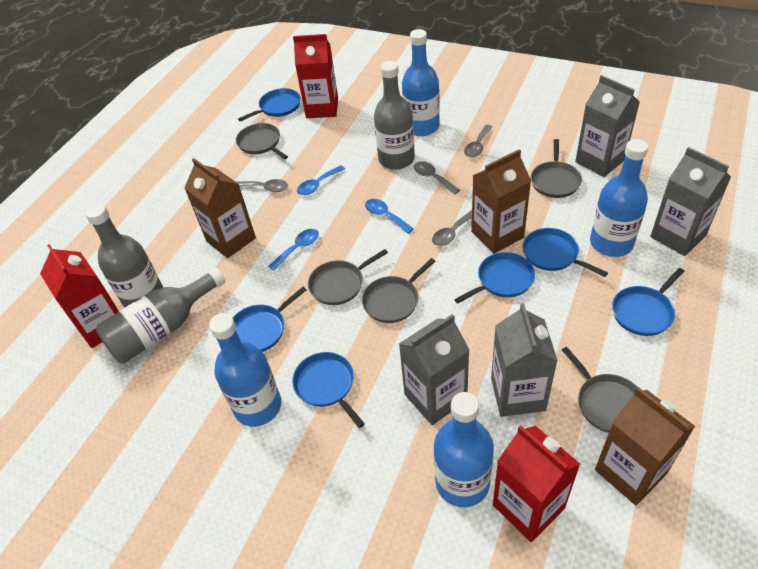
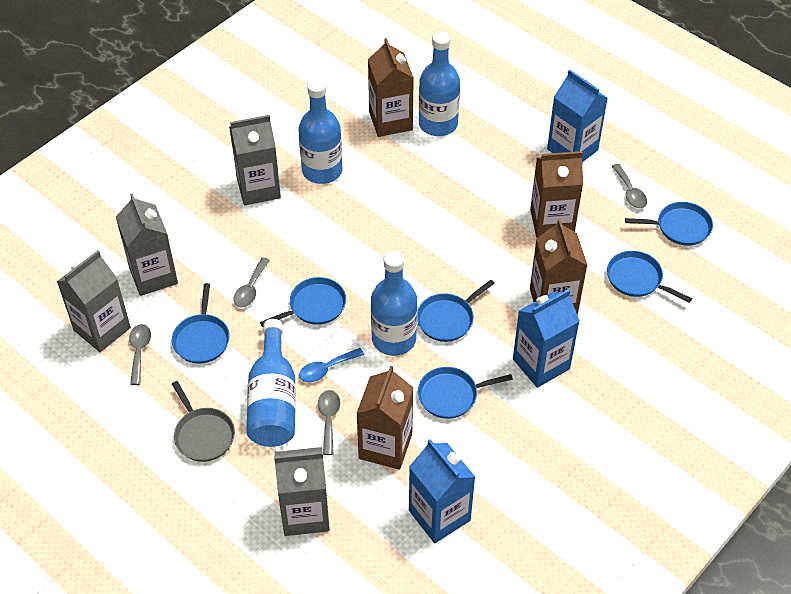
blue carton: 0 -> 3
blue spoon: 3 -> 1
brown carton: 3 -> 4
grey bottle: 3 -> 0
grey pan: 5 -> 1
red carton: 3 -> 0

